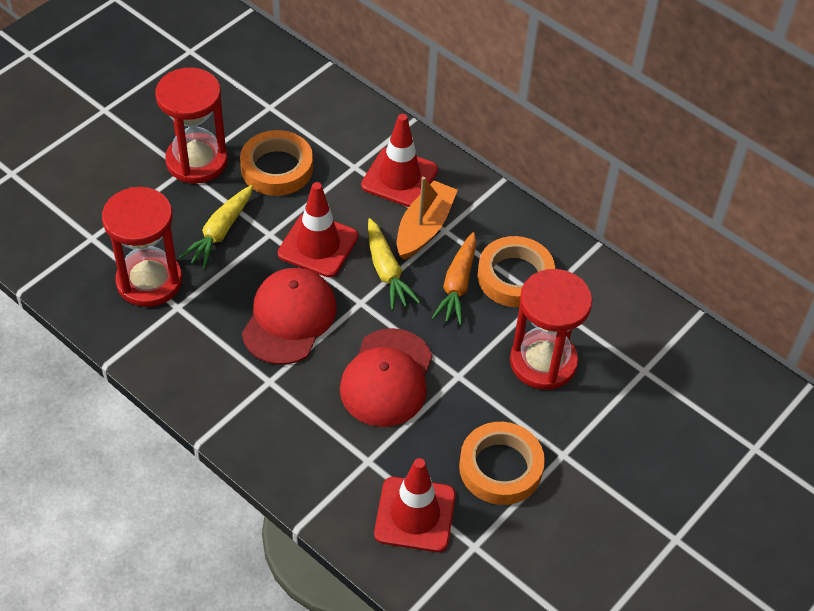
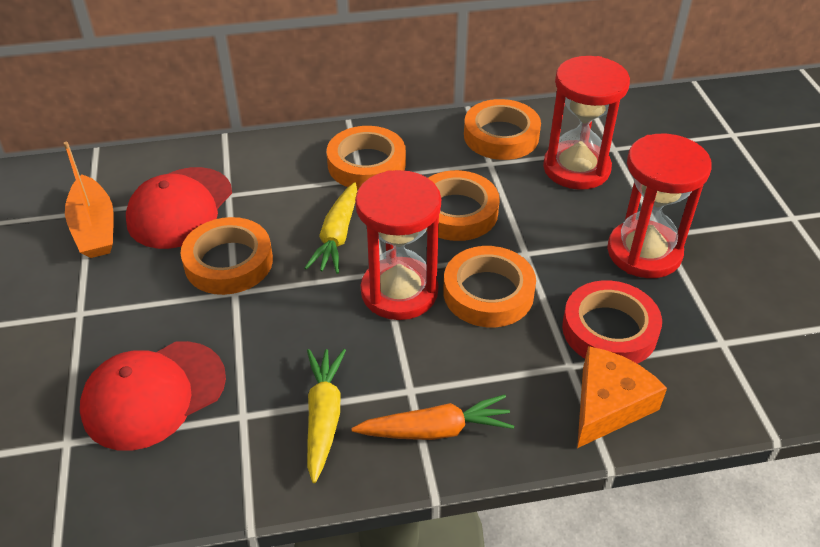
orange cheese: 0 -> 1
orange tape: 3 -> 5
red tape: 0 -> 1
red traffic cone: 3 -> 0

